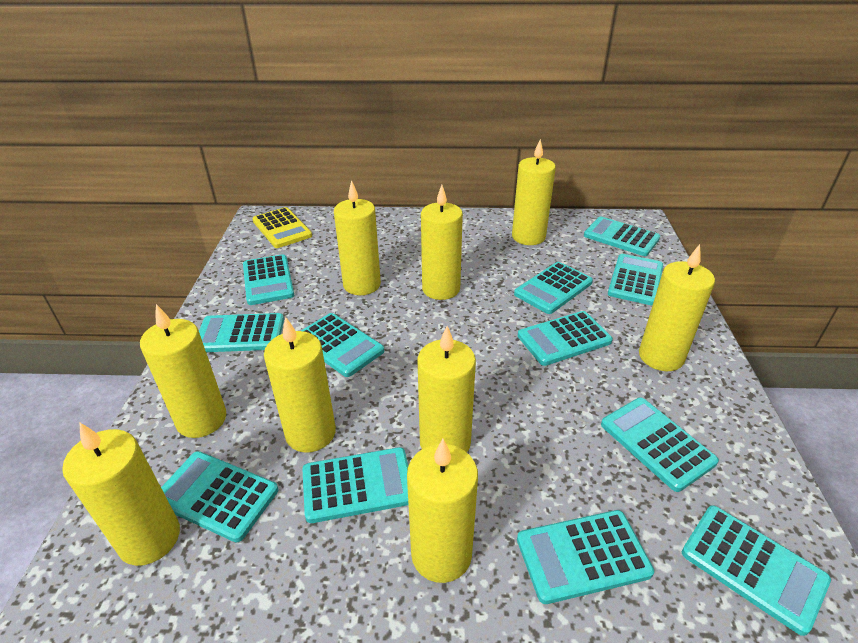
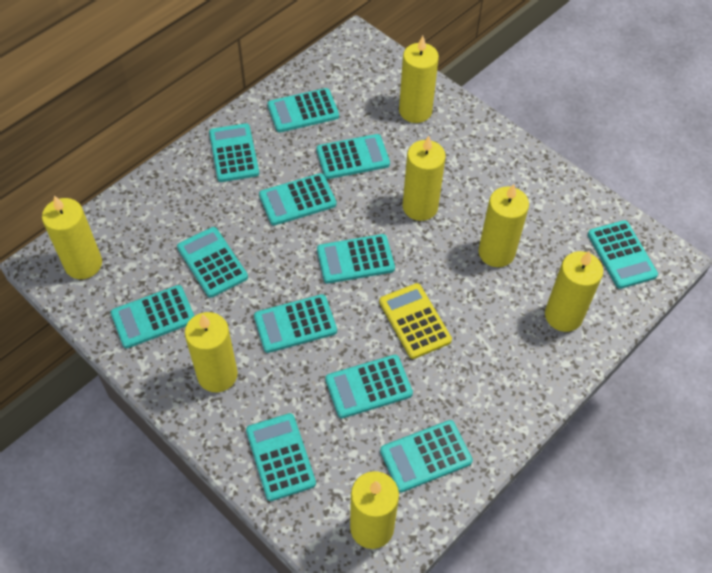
yellow candle: 9 -> 7

